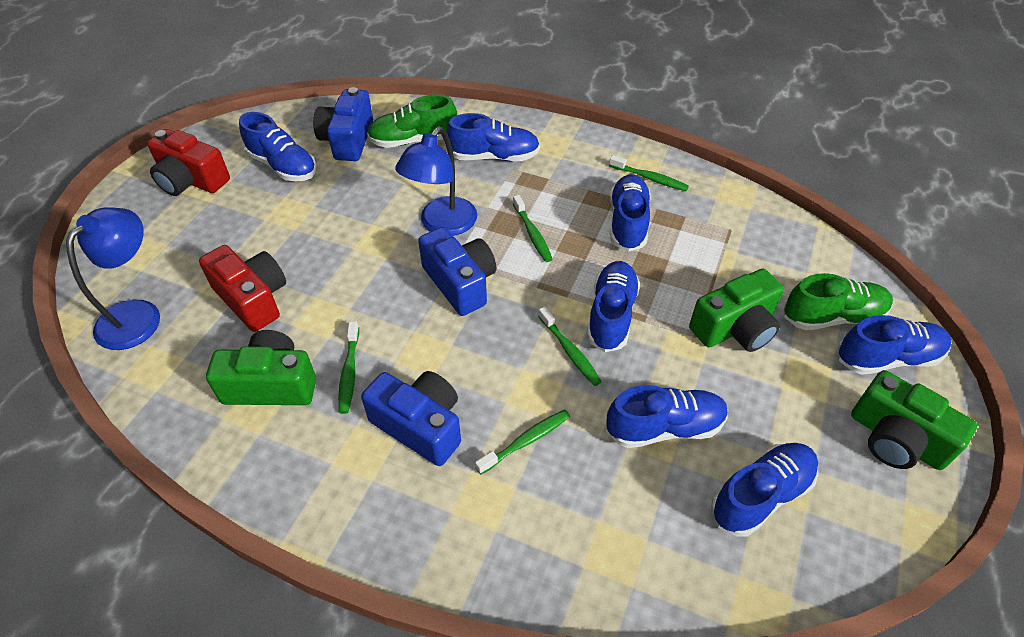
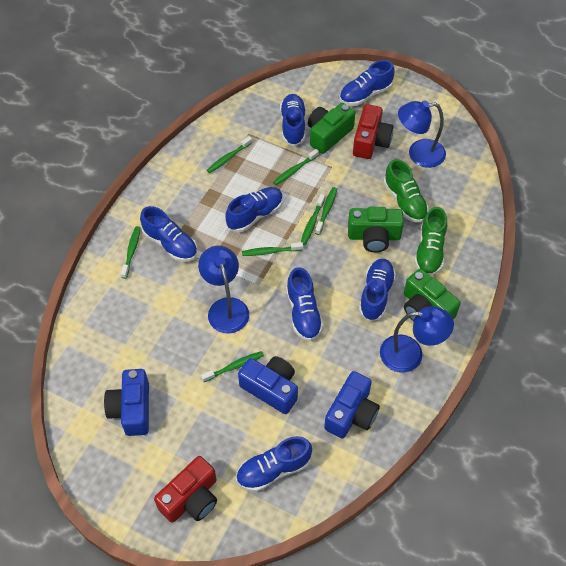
blue lamp: 2 -> 3
green toothbrush: 5 -> 7

